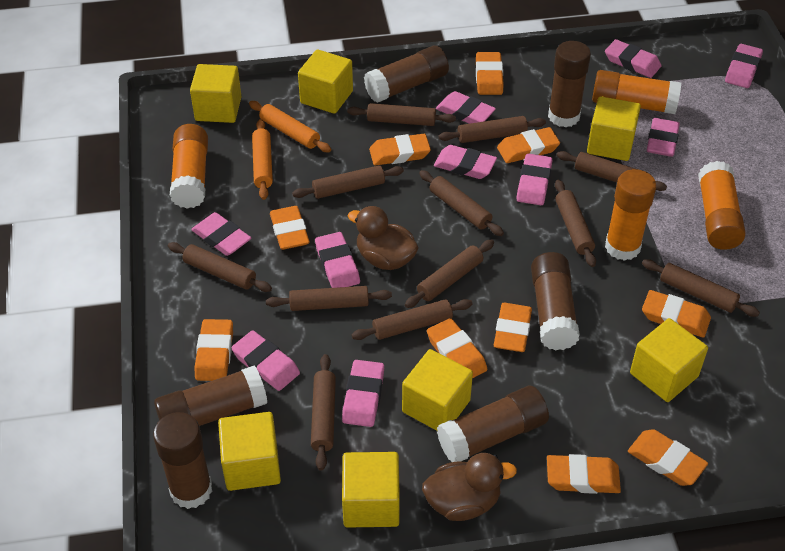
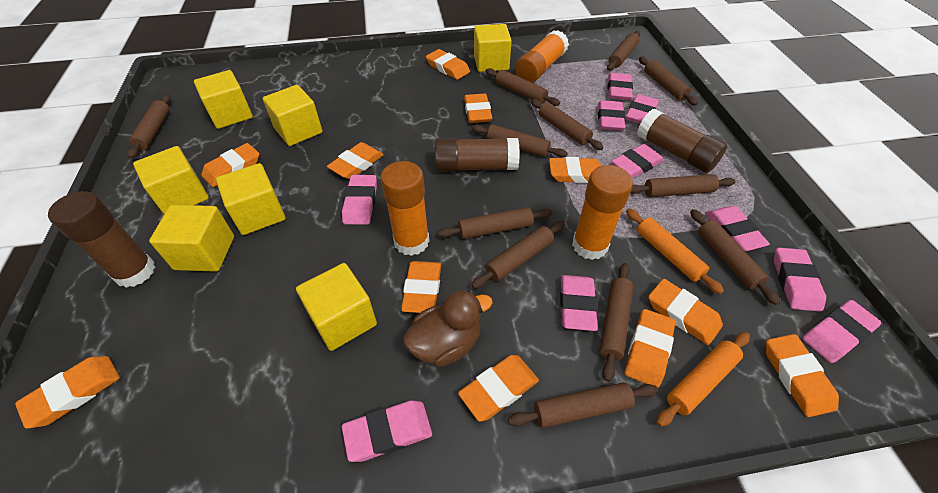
brown duck: 2 -> 1
brown glue stick: 6 -> 3
orange eraser: 10 -> 11
orange glue stick: 4 -> 3

